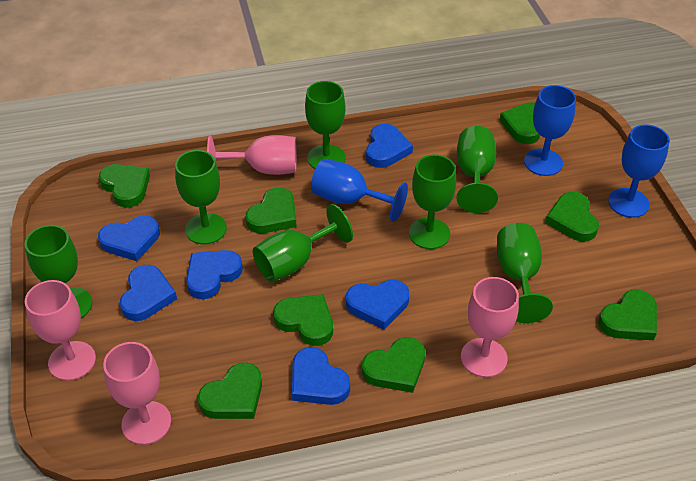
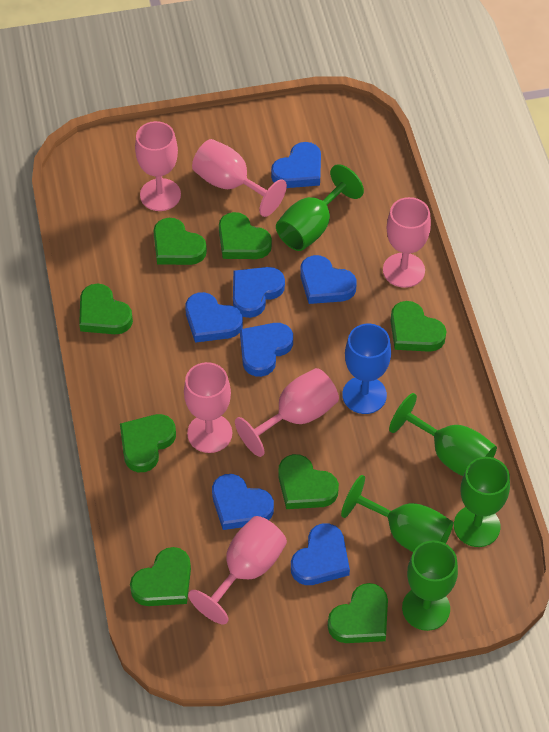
blue goblet: 3 -> 1
blue heart: 6 -> 7
green goblet: 7 -> 5
pink goblet: 4 -> 6

